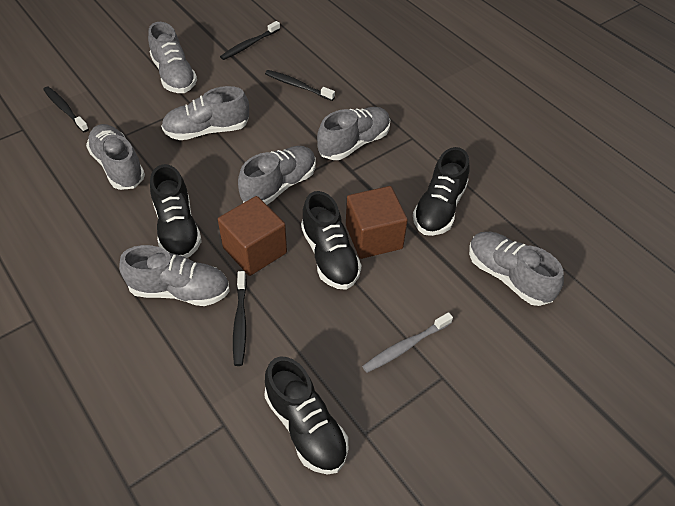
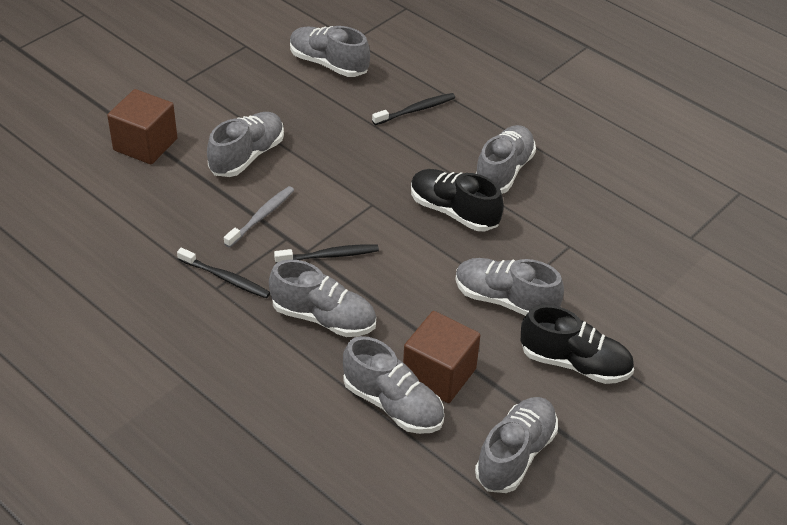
black shoe: 4 -> 2
black toothbrush: 4 -> 3

